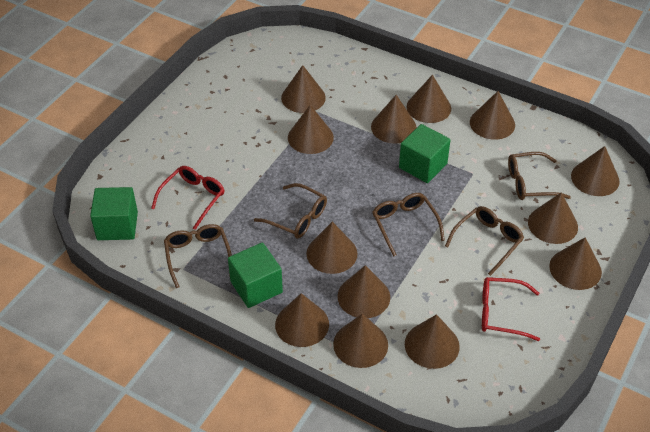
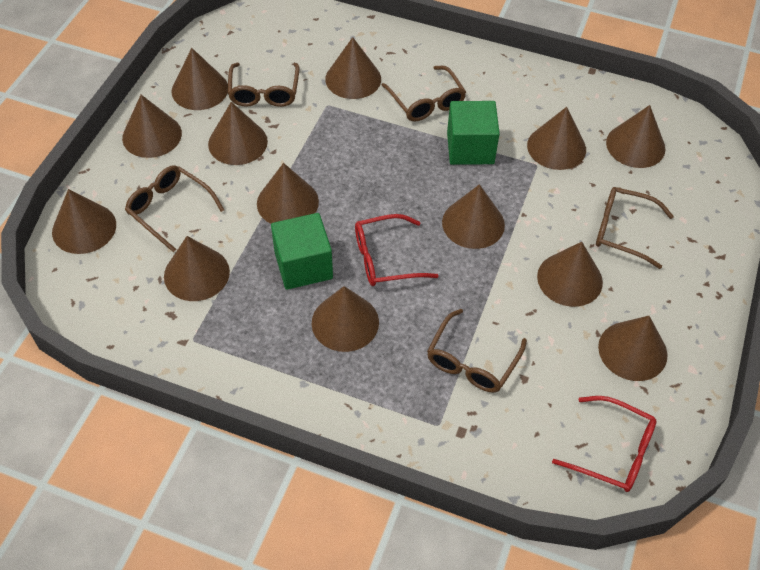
green cube: 3 -> 2

